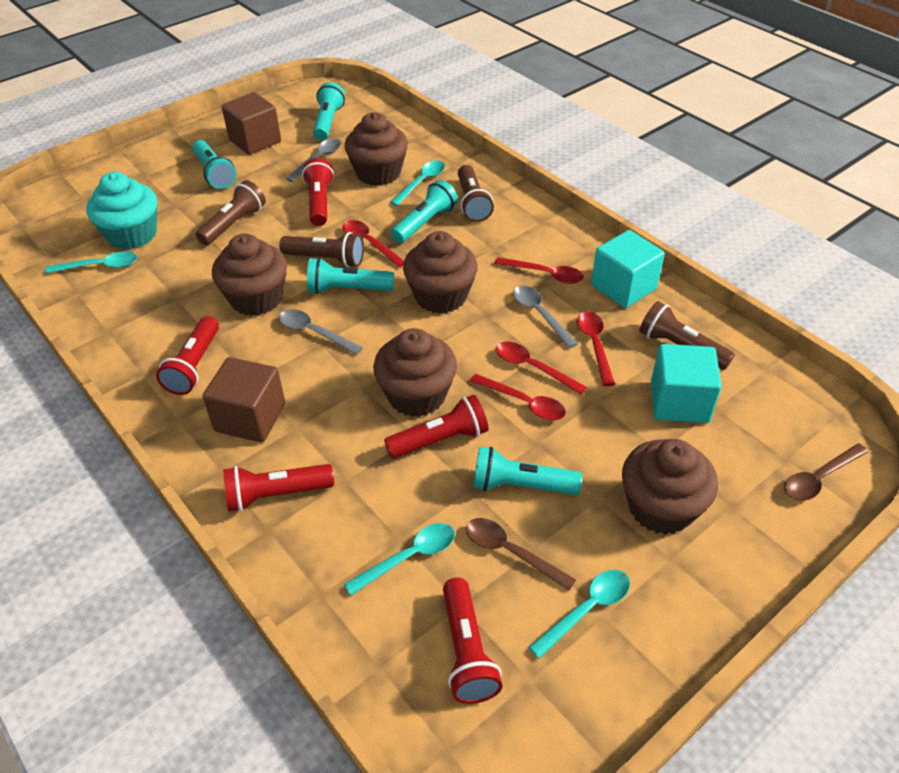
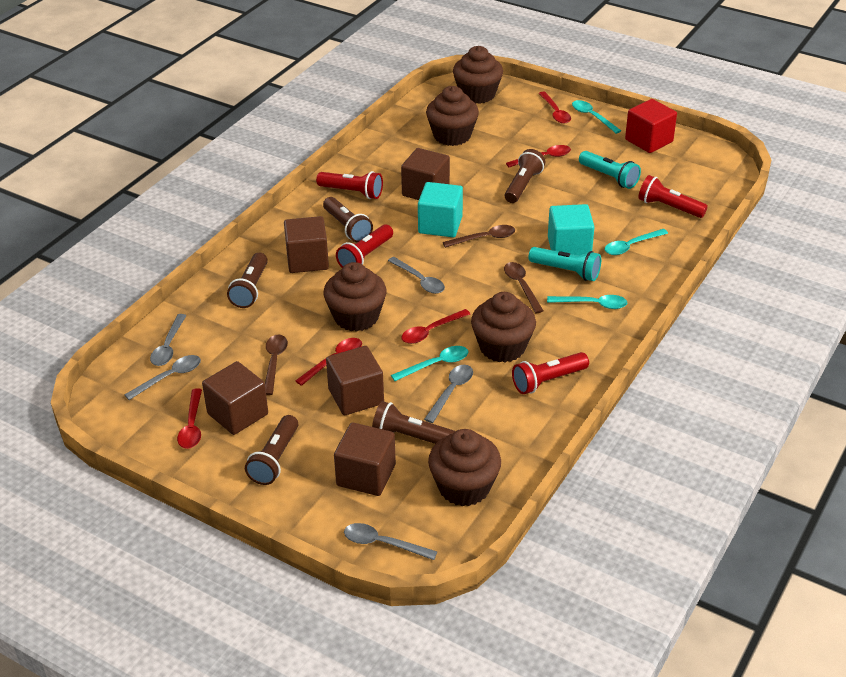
brown cube: 2 -> 5
brown flashlight: 4 -> 5
brown spoon: 2 -> 3
grey spoon: 3 -> 5
red cube: 0 -> 1
red flashlight: 5 -> 4
turquoise cupcake: 1 -> 0
turquoise flashlight: 5 -> 2

